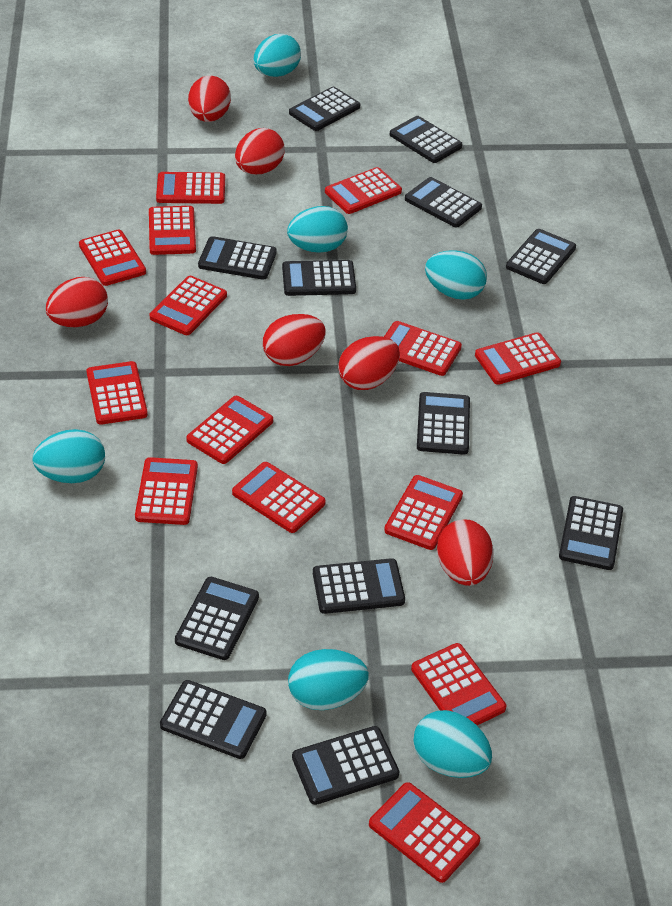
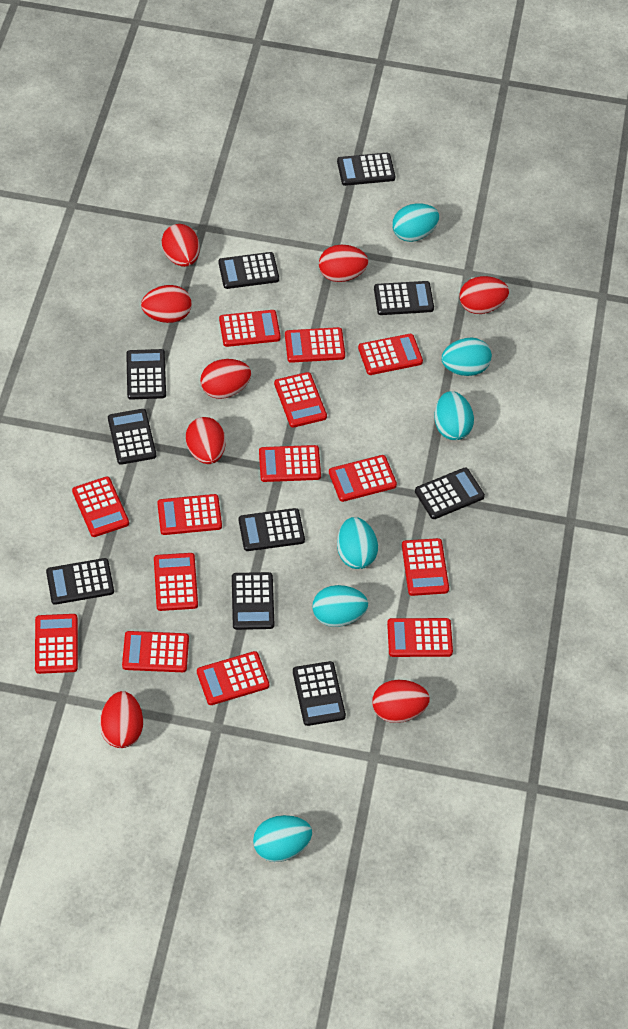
black calculator: 12 -> 10
red egg: 6 -> 8

